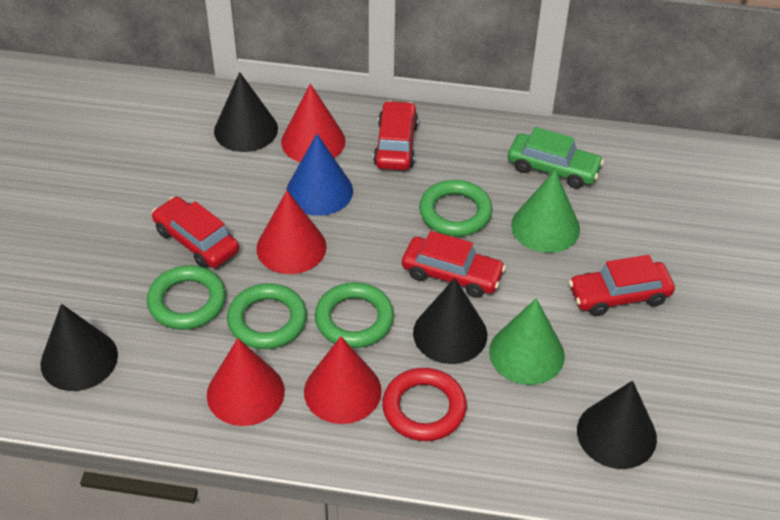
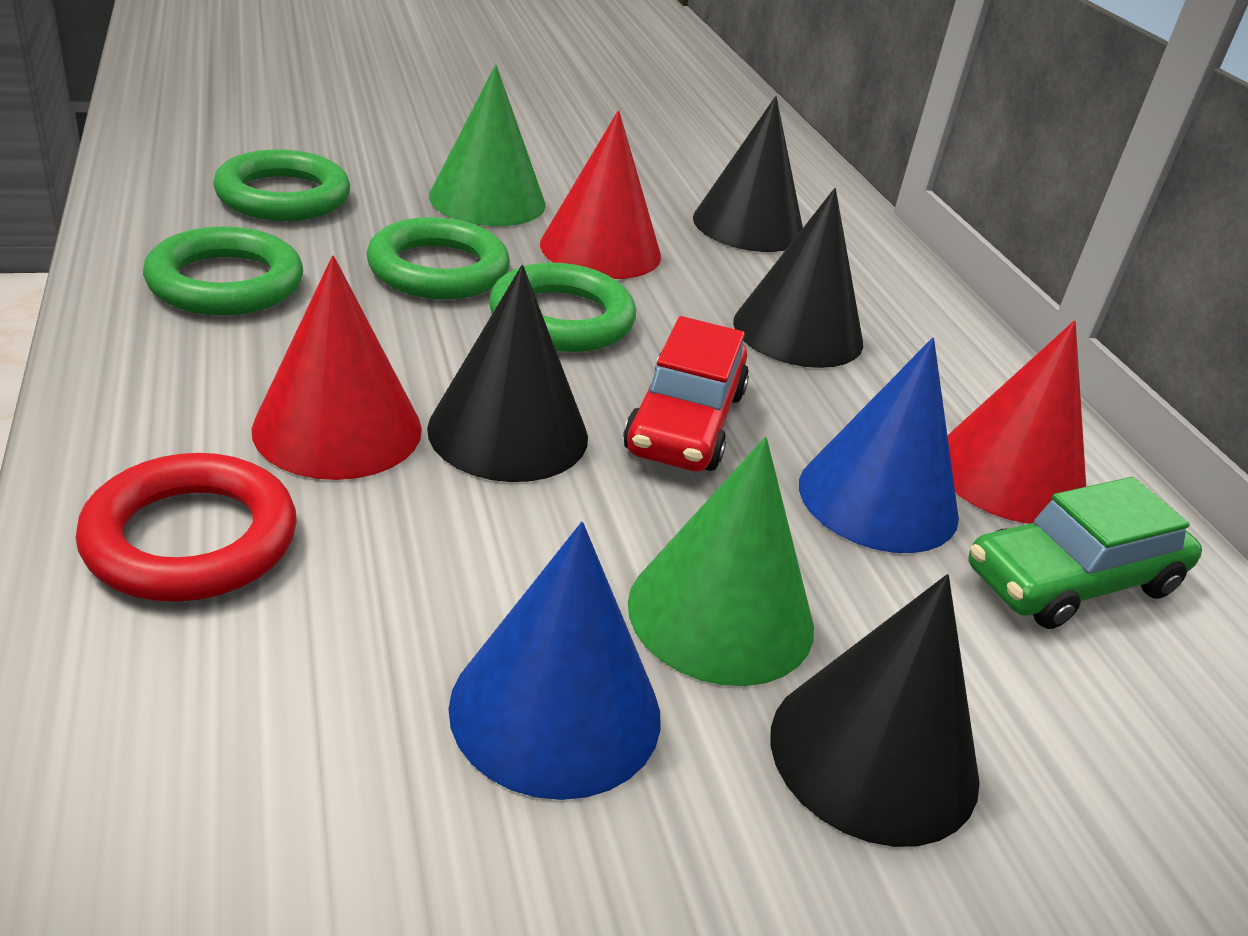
blue cone: 1 -> 2
red car: 4 -> 1
red cone: 4 -> 3

